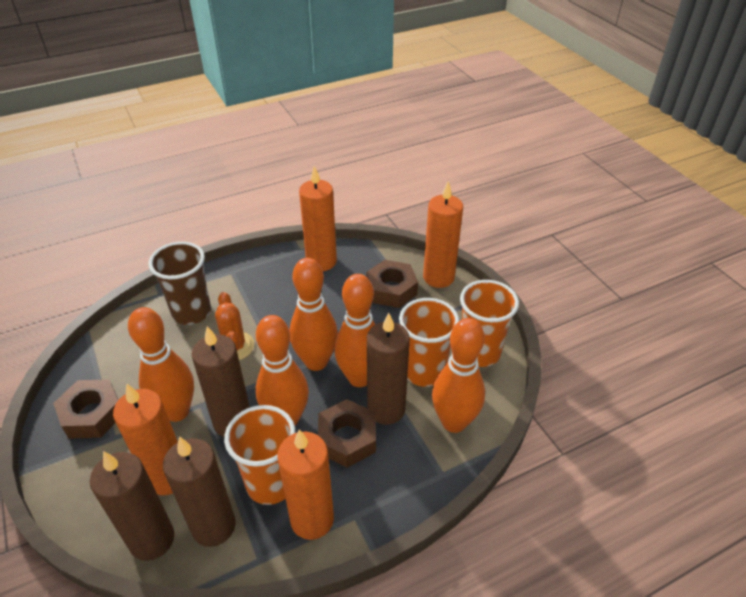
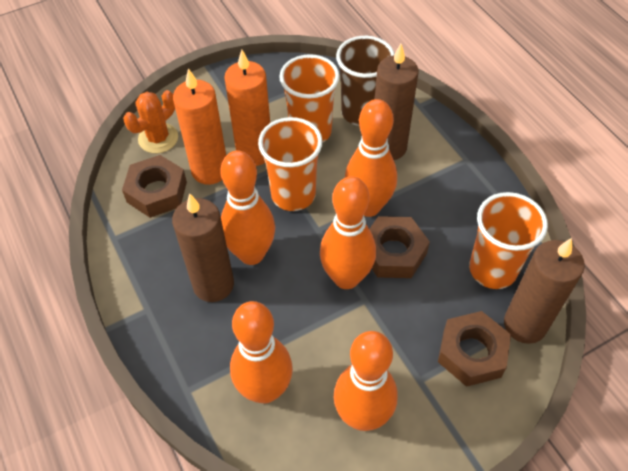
brown candle: 4 -> 3
orange candle: 4 -> 2

